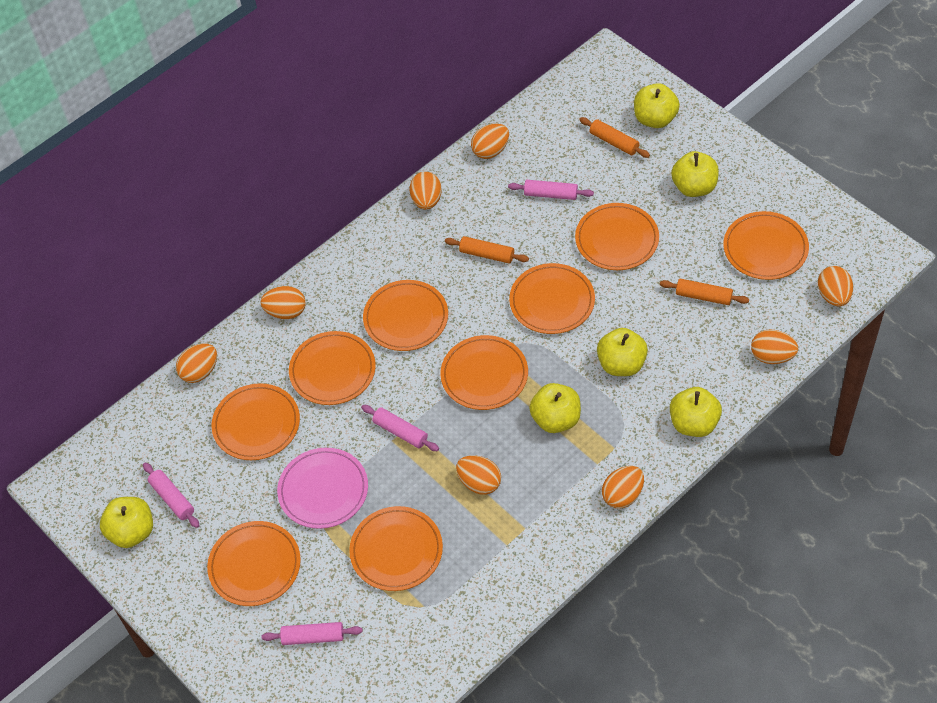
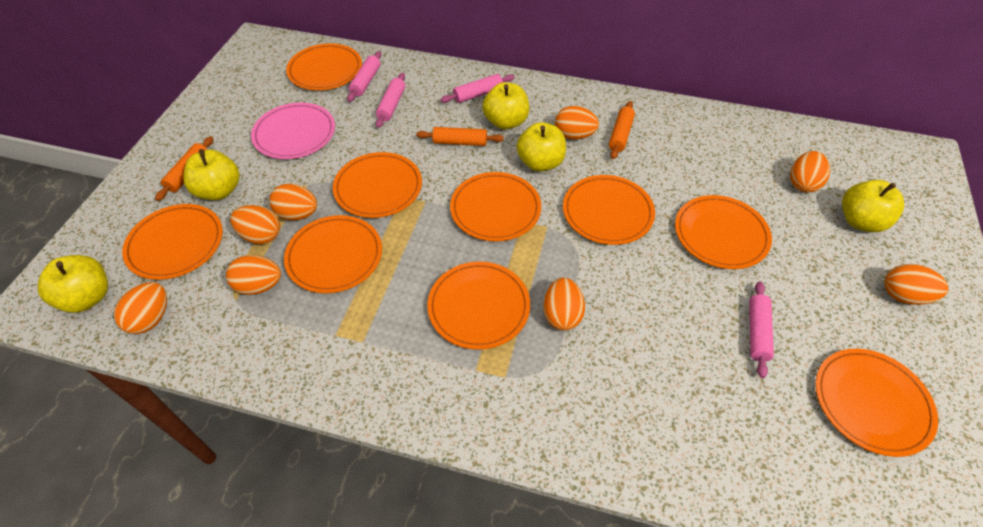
yellow apple: 6 -> 5

